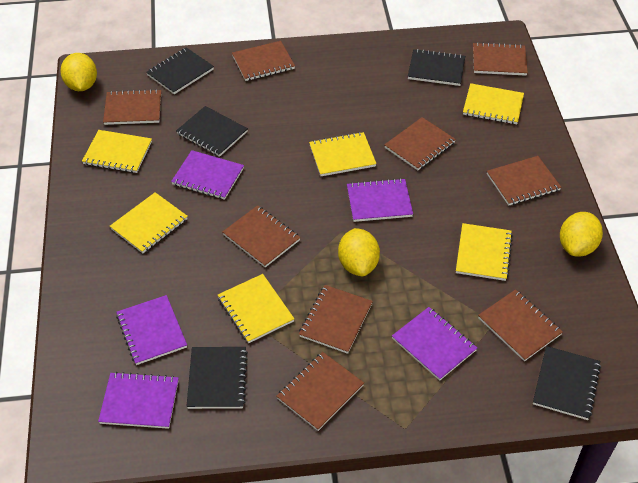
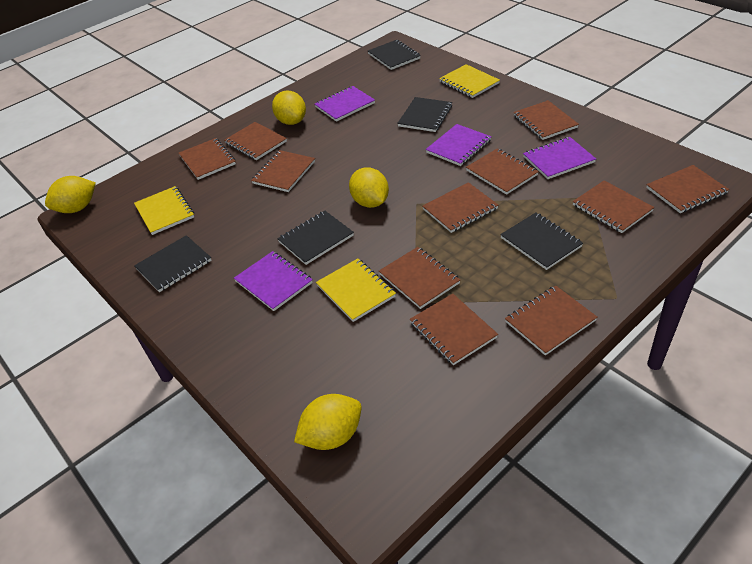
brown notebook: 9 -> 11
purple notebook: 5 -> 4
yellow lemon: 3 -> 4
yellow notebook: 6 -> 3

